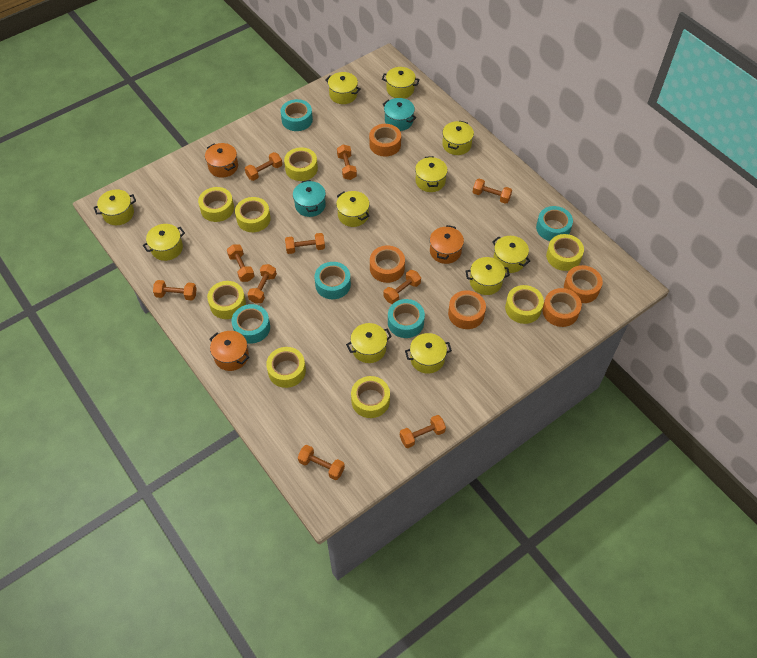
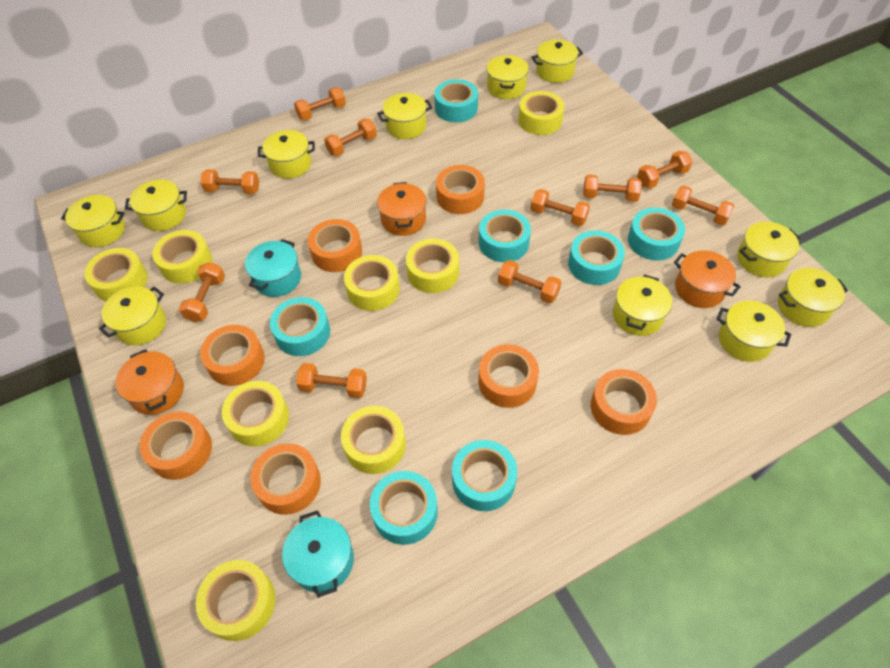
orange tape: 5 -> 7
turquoise tape: 5 -> 7

